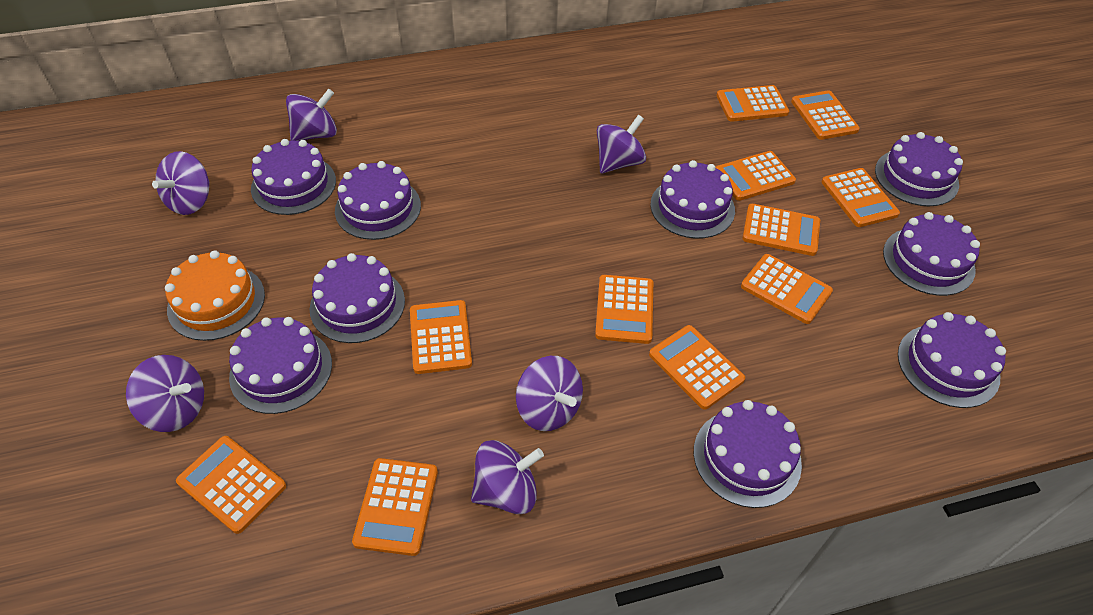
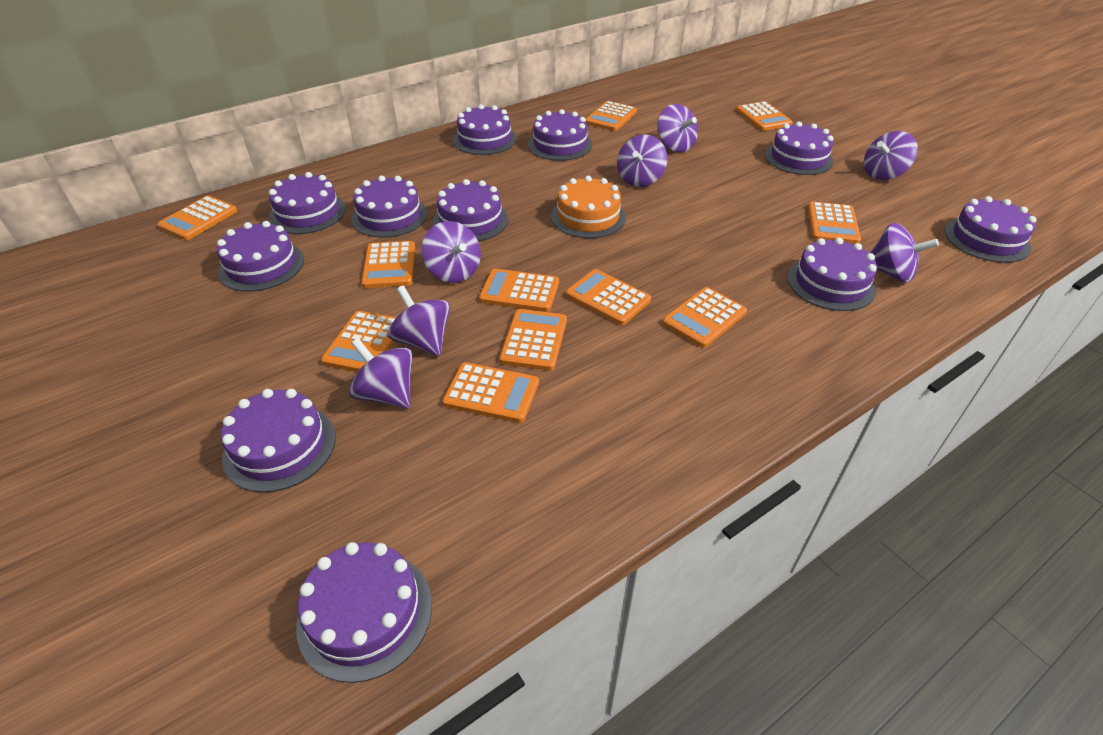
purple cake: 9 -> 11
purple spinning top: 6 -> 7

